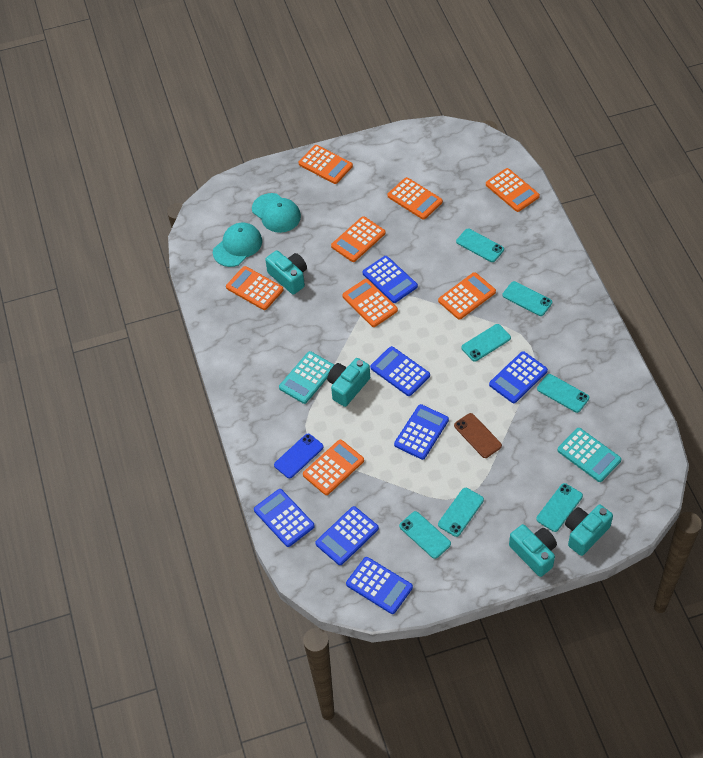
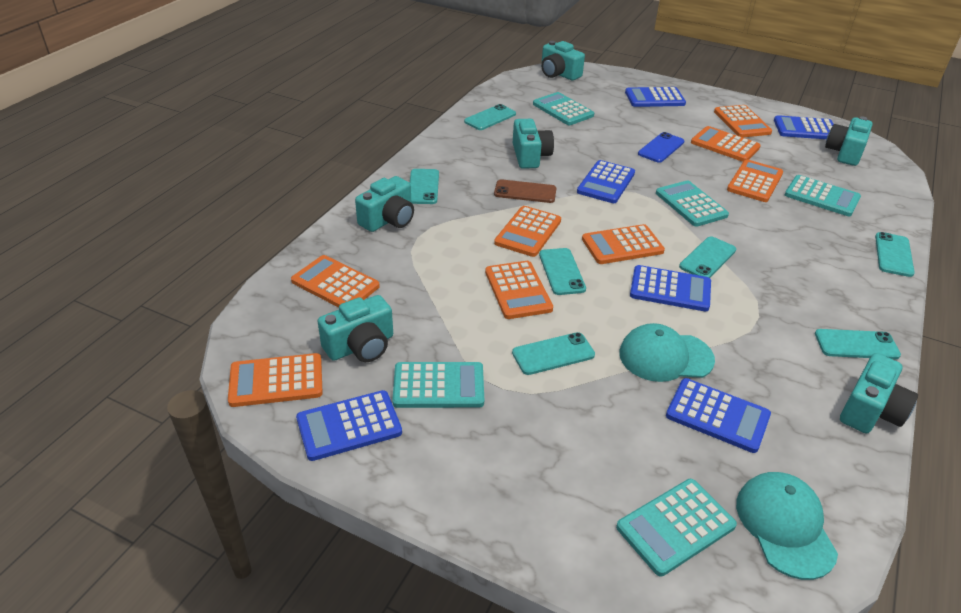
blue calculator: 7 -> 6
turquoise calculator: 2 -> 5
turquoise camera: 4 -> 6

